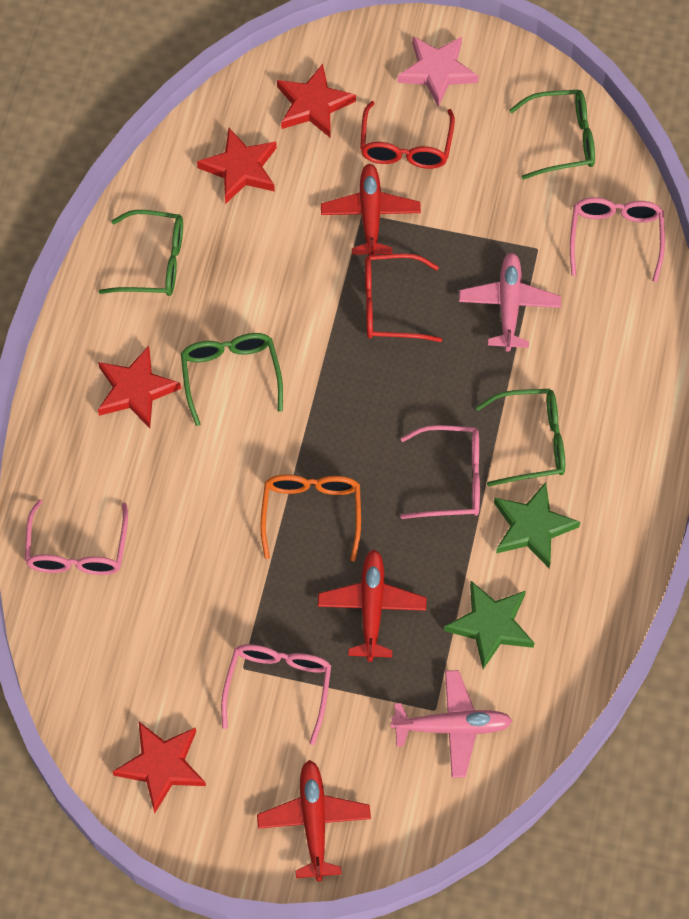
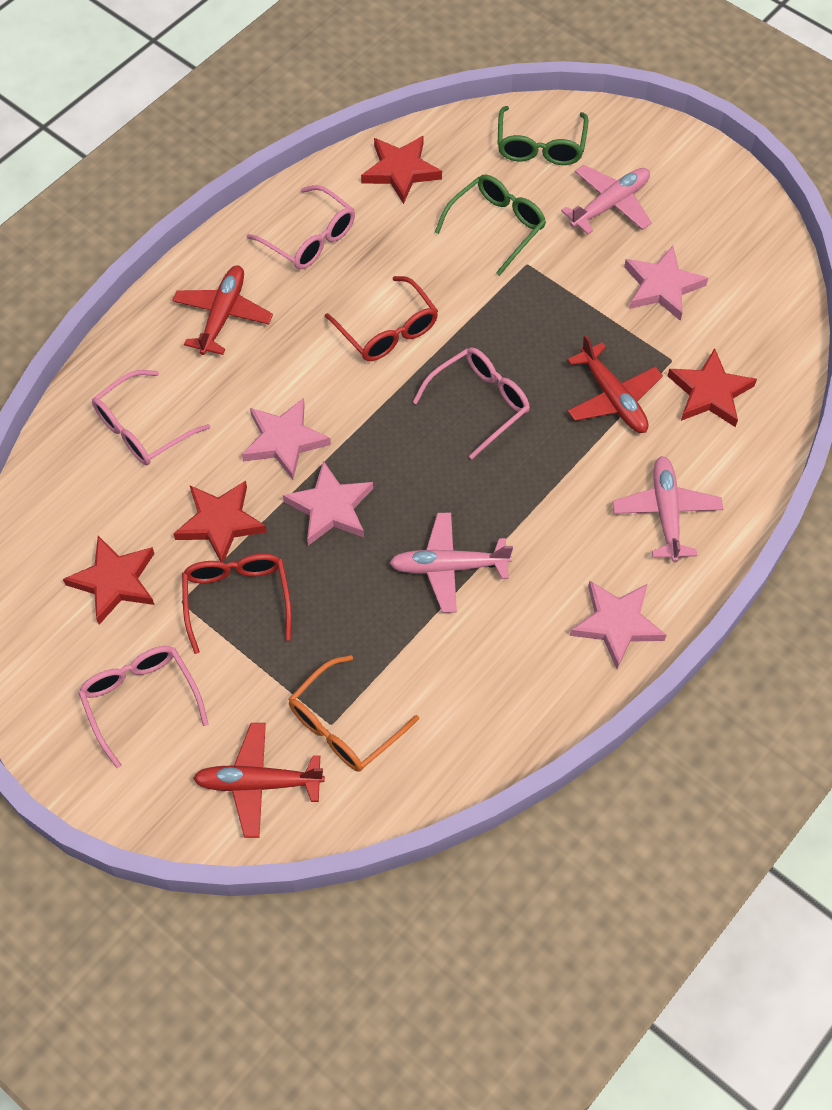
green glasses: 4 -> 2
green star: 2 -> 0
pink plane: 2 -> 3
pink star: 1 -> 4

